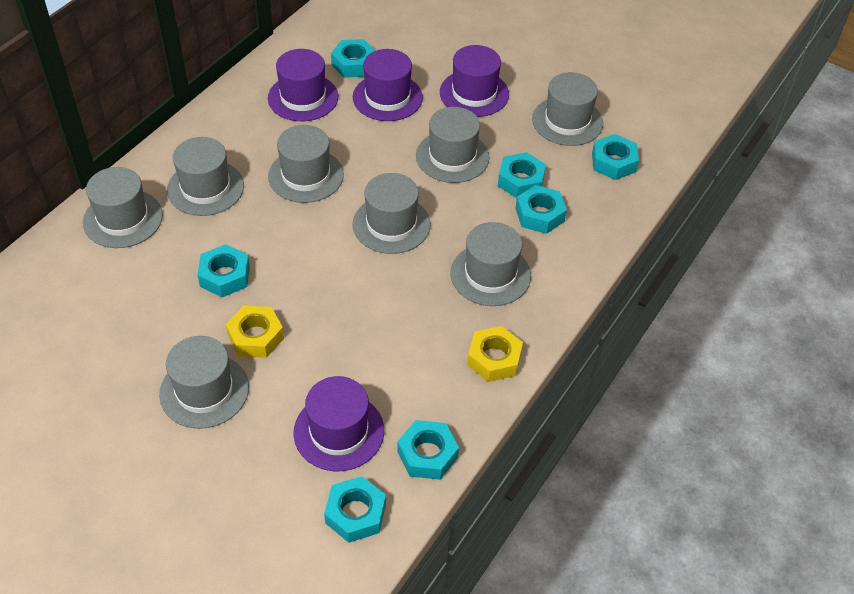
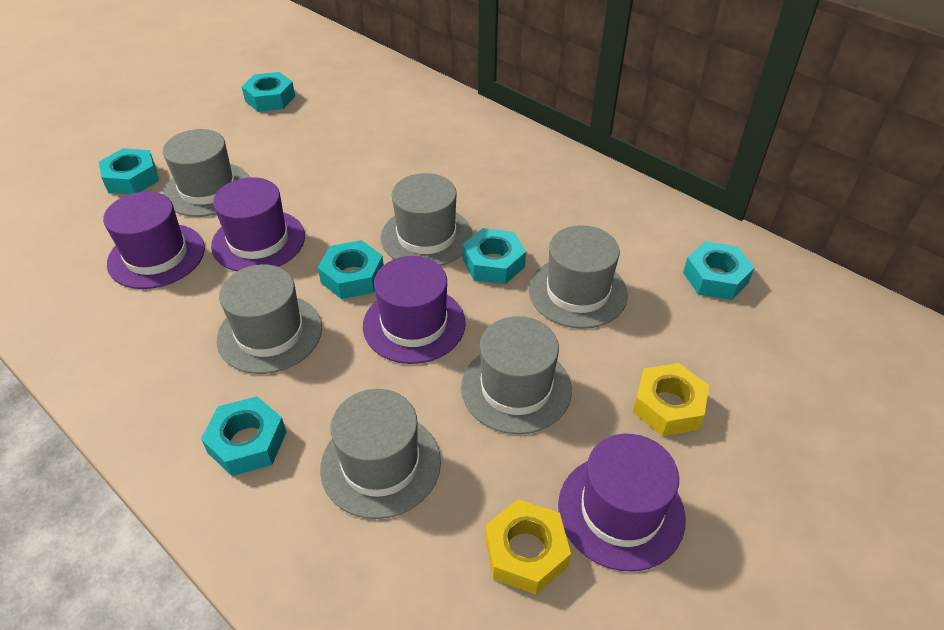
grey hat: 8 -> 6
turquoise nut: 7 -> 6

